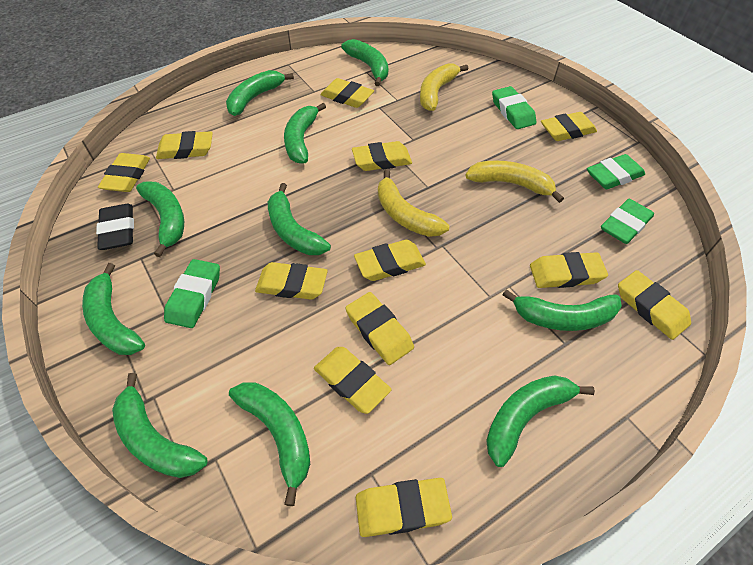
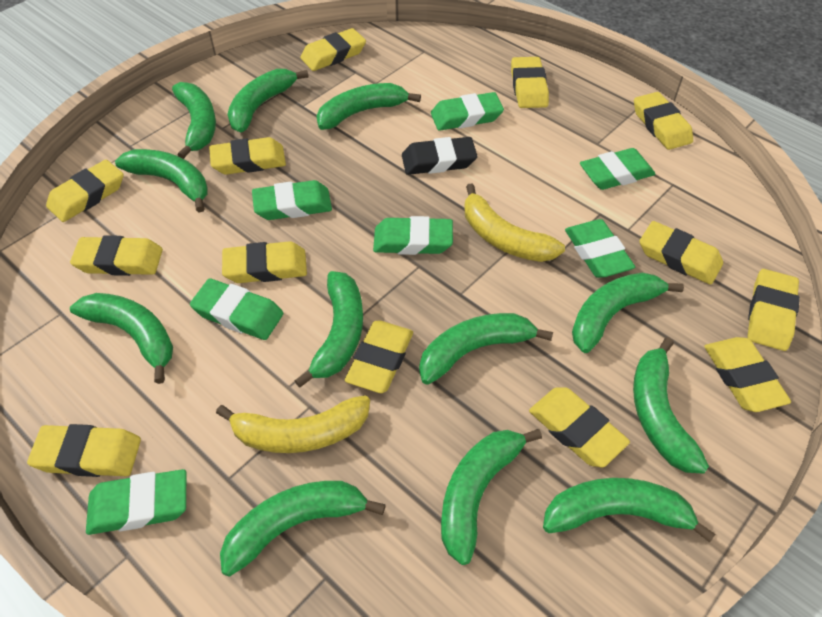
green banana: 10 -> 12
green eraser: 4 -> 7
yellow banana: 3 -> 2
yellow eraser: 12 -> 13

